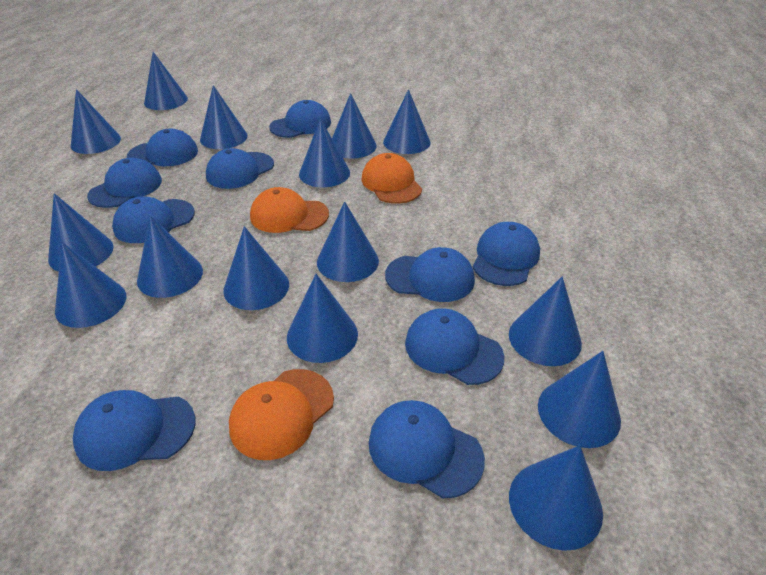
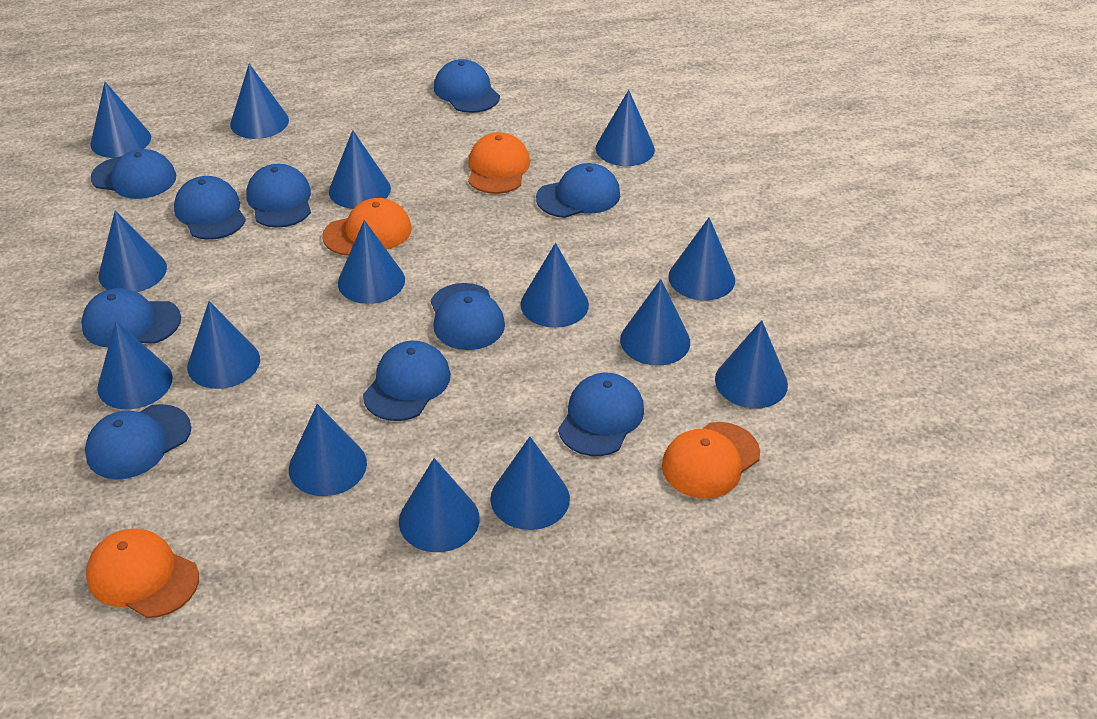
orange cap: 3 -> 4

